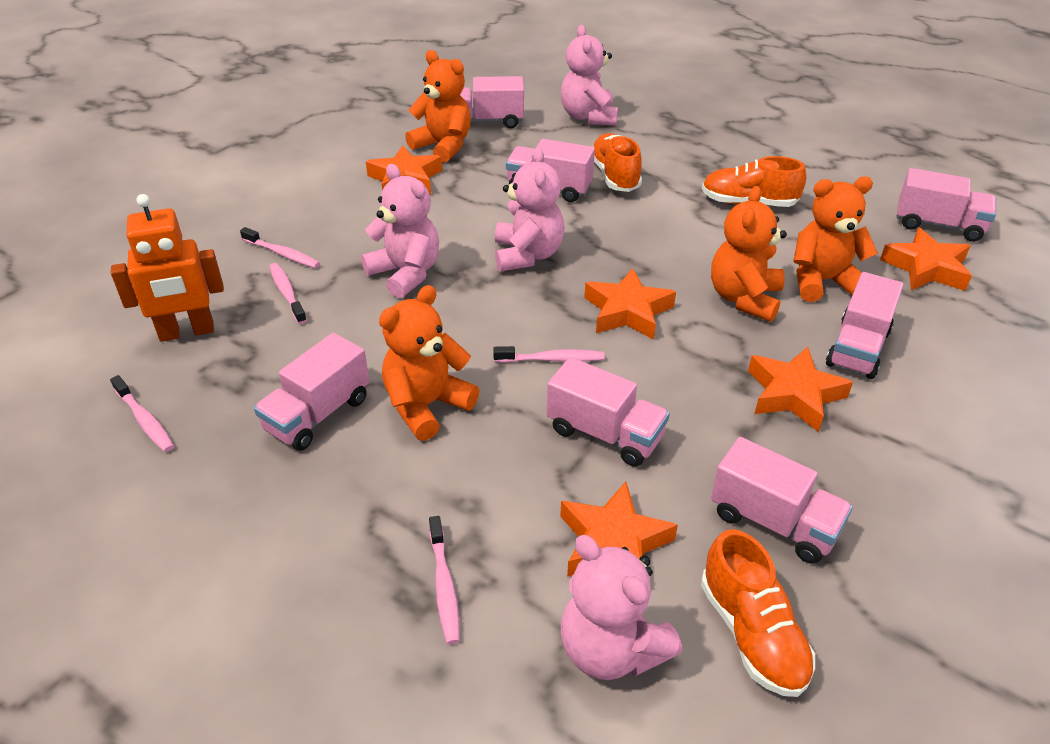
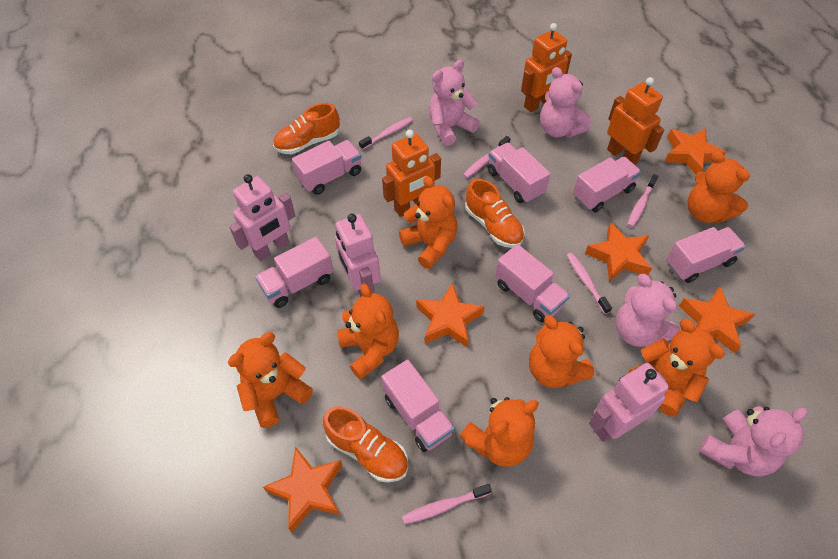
orange robot: 1 -> 3
orange teddy bear: 4 -> 7
pink robot: 0 -> 3

